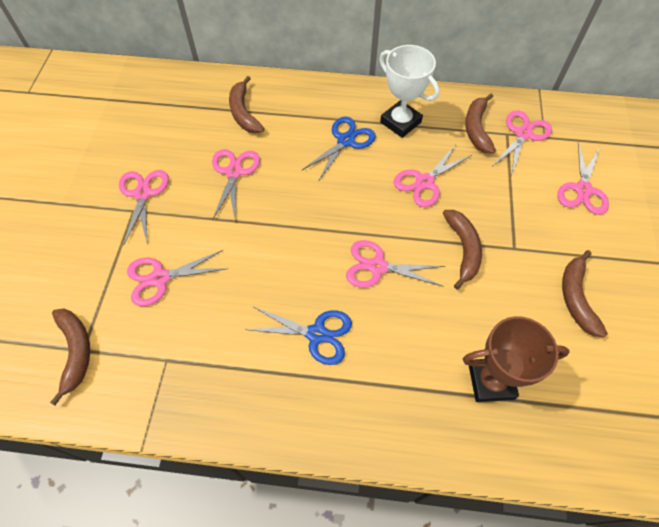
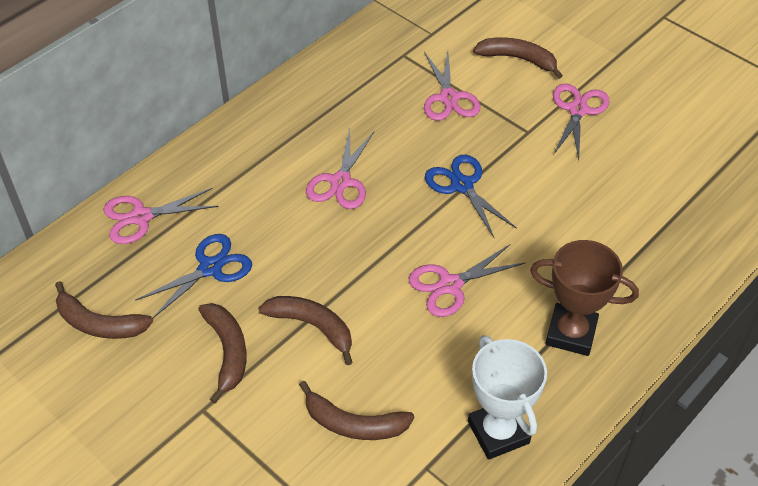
pink scissors: 7 -> 5

